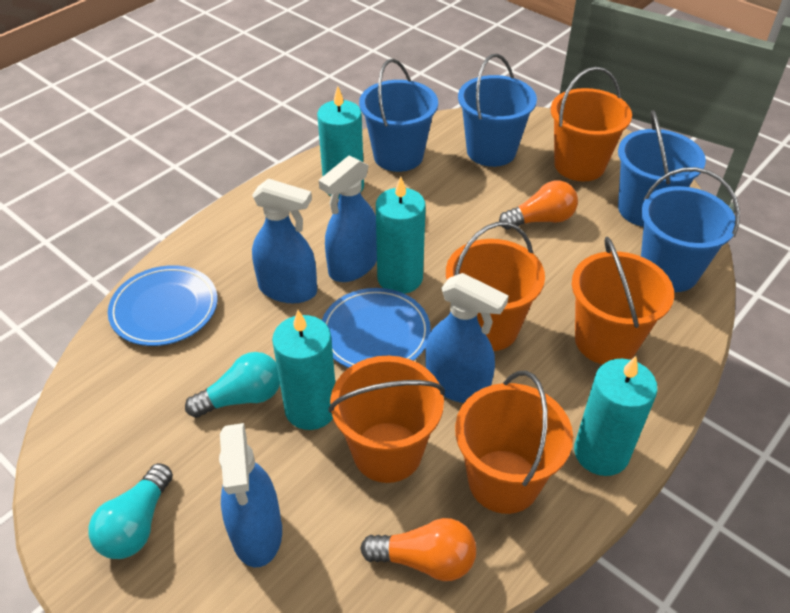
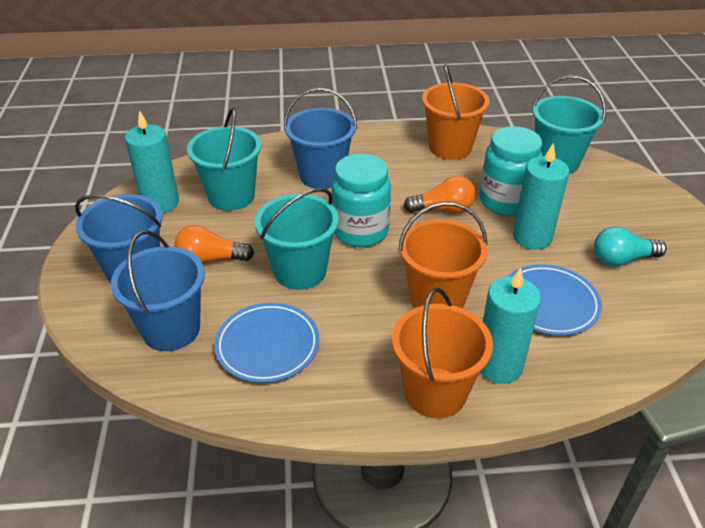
blue bucket: 4 -> 3
blue spray bottle: 4 -> 0
orange bucket: 5 -> 3
turquoise bucket: 0 -> 3
turquoise candle: 4 -> 3
turquoise jar: 0 -> 2
turquoise light bulb: 2 -> 1

